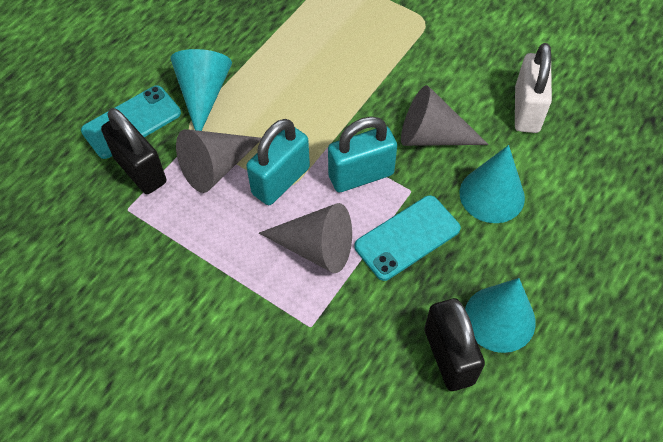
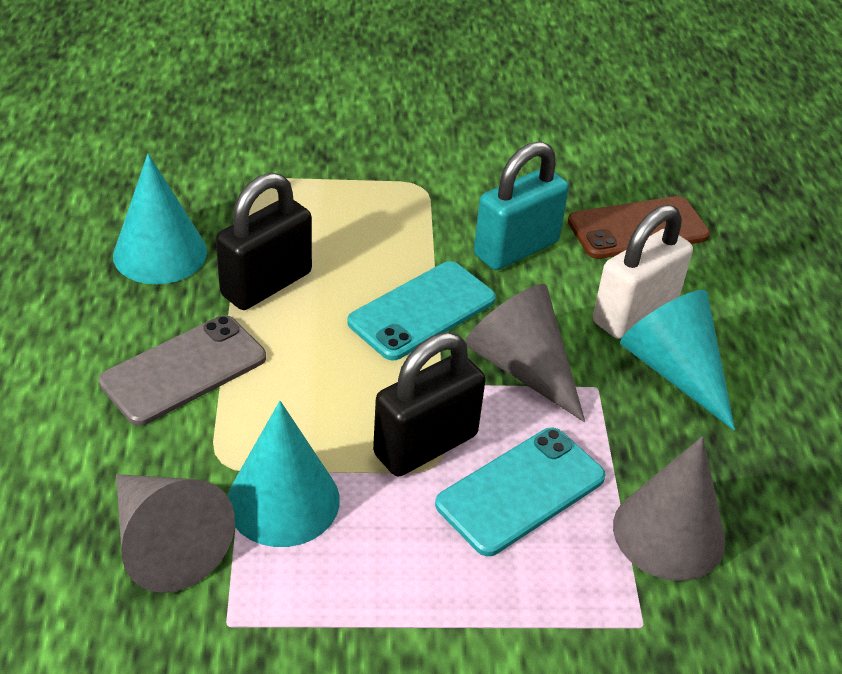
brown phone: 0 -> 1
grey phone: 0 -> 1
turquoise padlock: 2 -> 1

